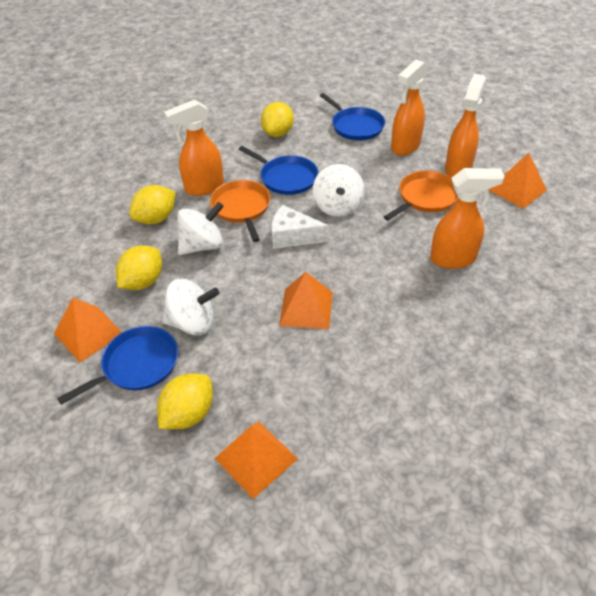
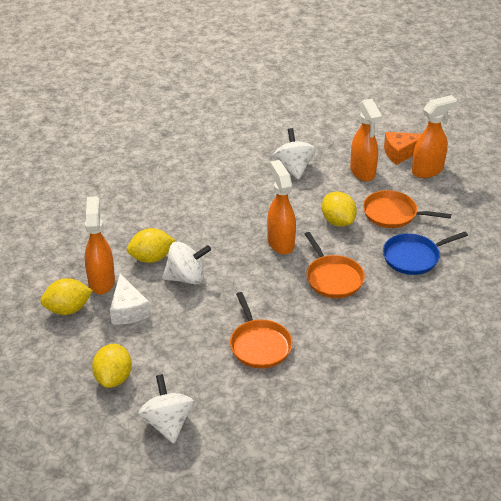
blue pan: 3 -> 1
orange cheese: 0 -> 1
orange pan: 2 -> 3
orange pyramid: 4 -> 0

